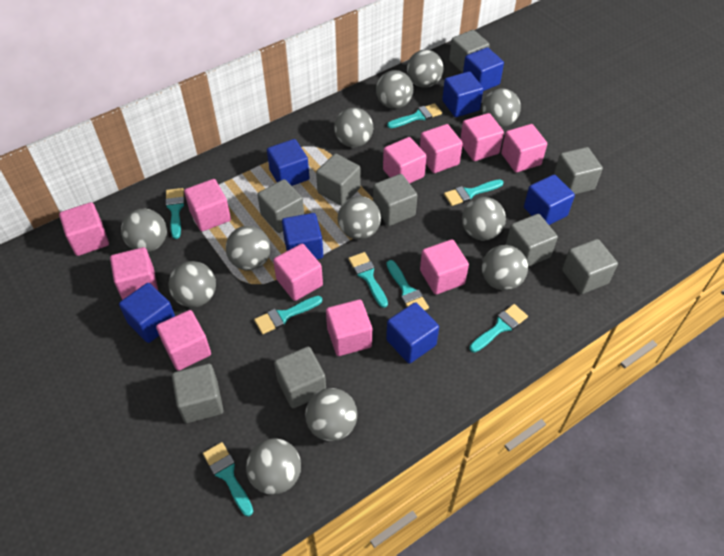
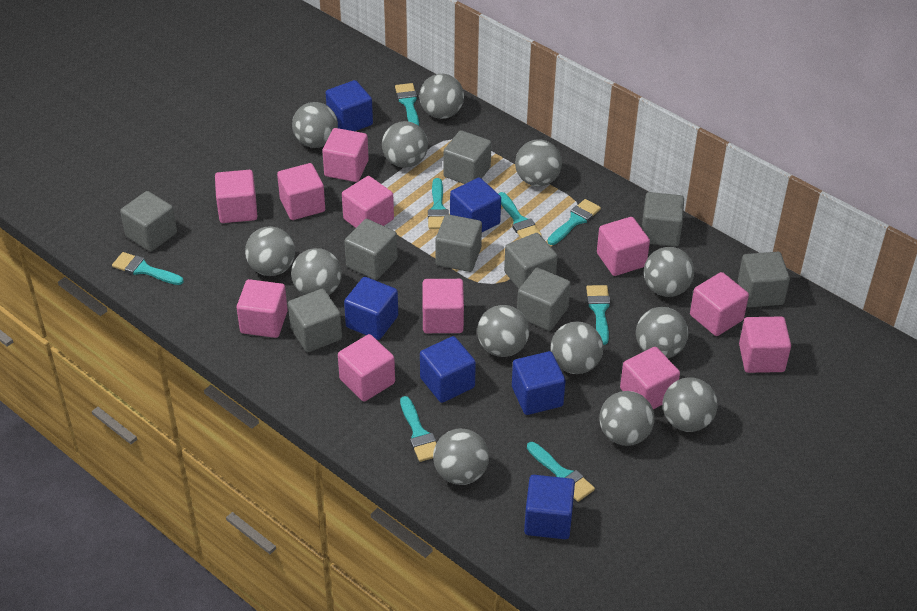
blue cube: 7 -> 6
grey ball: 12 -> 13

